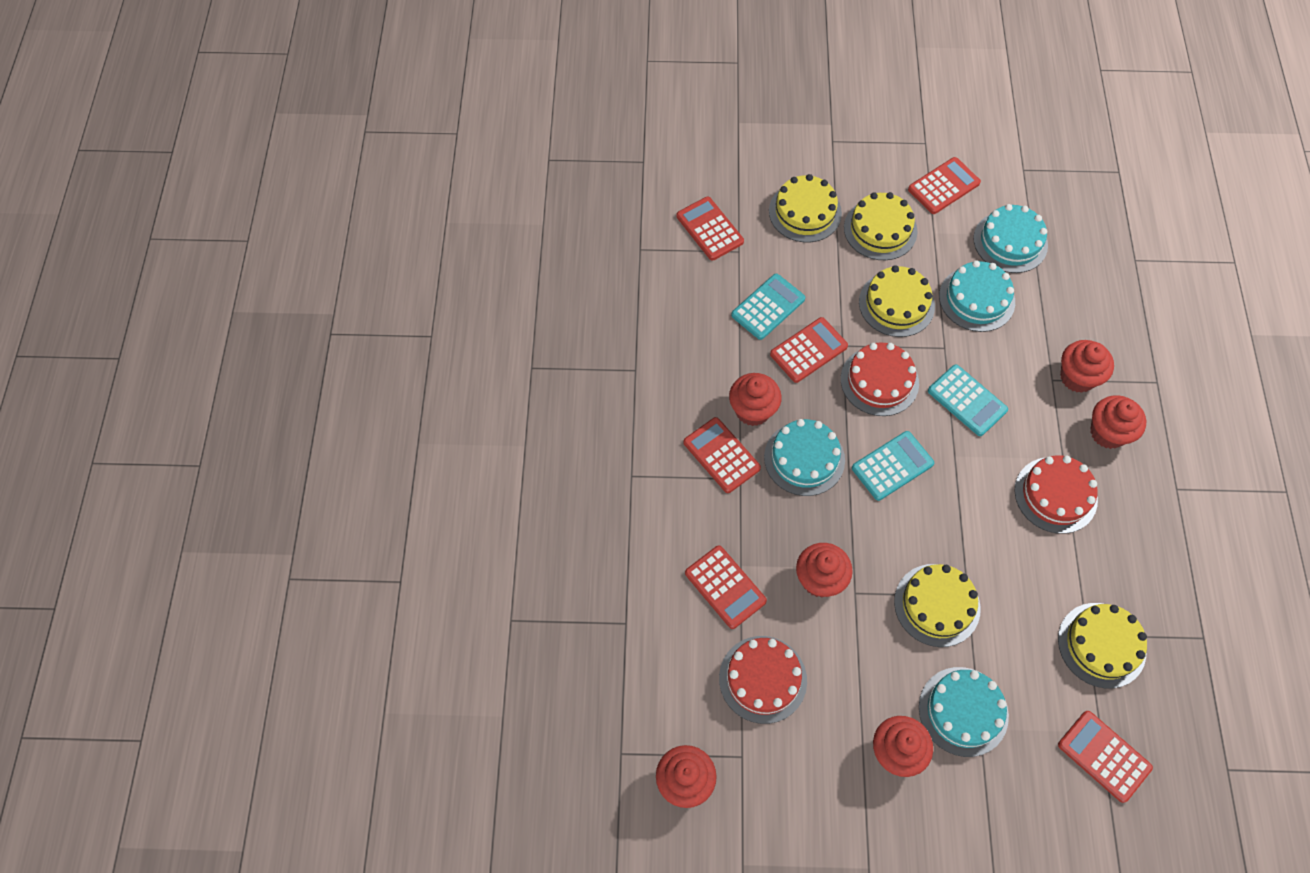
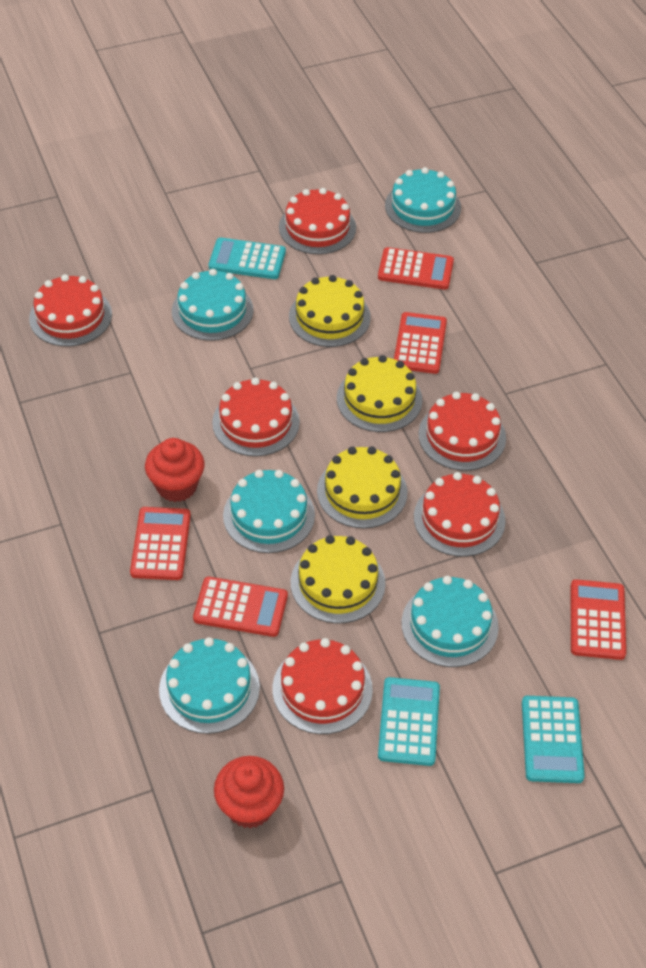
red cake: 3 -> 6
red calculator: 6 -> 5
red cupcake: 6 -> 2
turquoise cake: 4 -> 5
yellow cake: 5 -> 4

